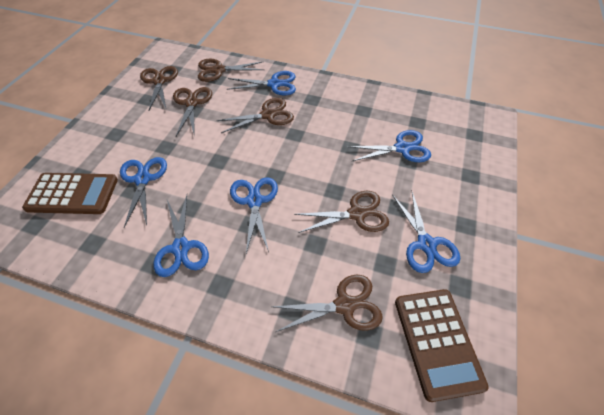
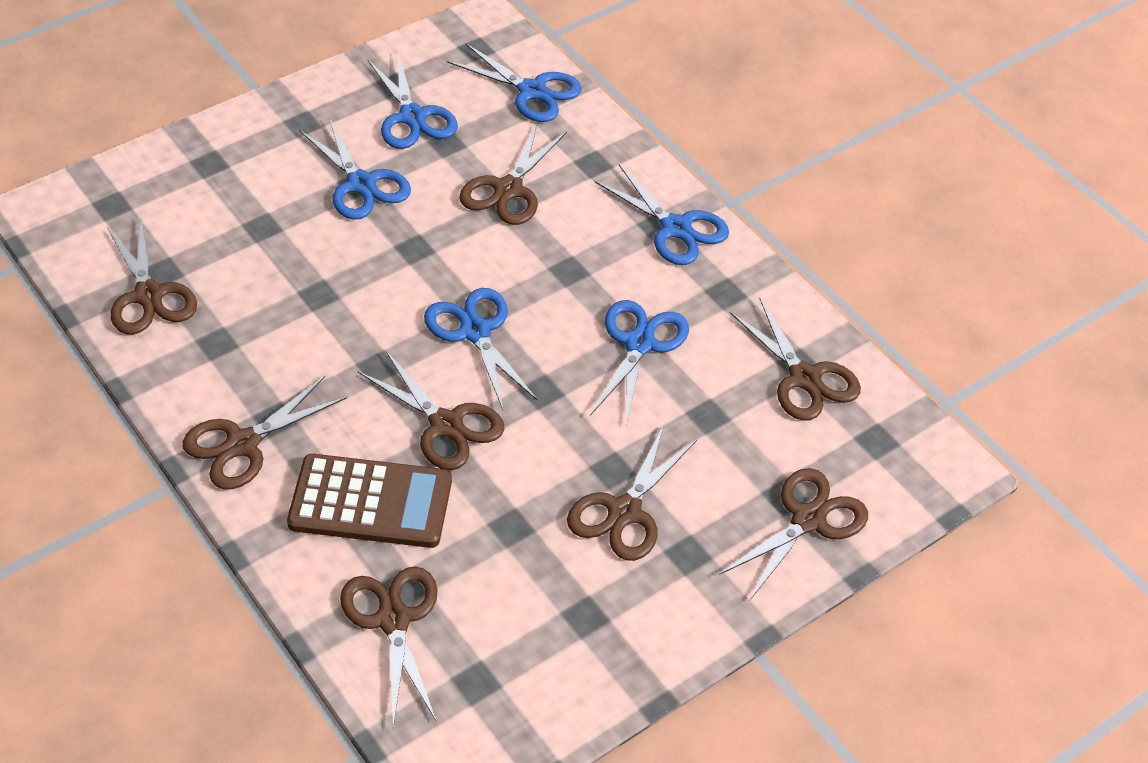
brown calculator: 2 -> 1
brown scissors: 6 -> 8

